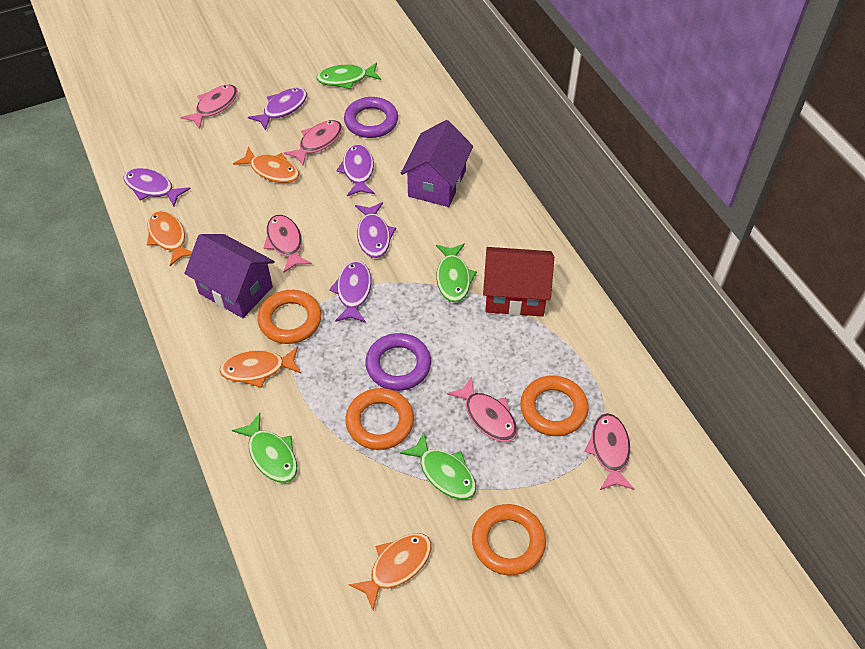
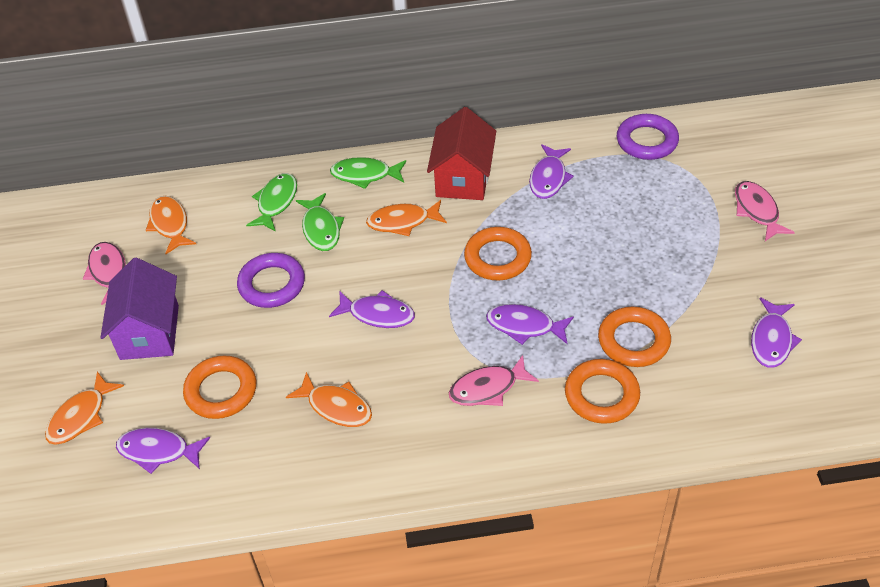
green fish: 4 -> 3
pink fish: 5 -> 3
purple house: 2 -> 1

